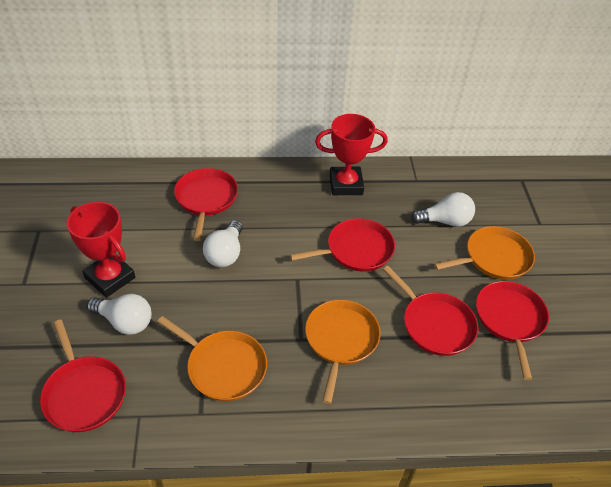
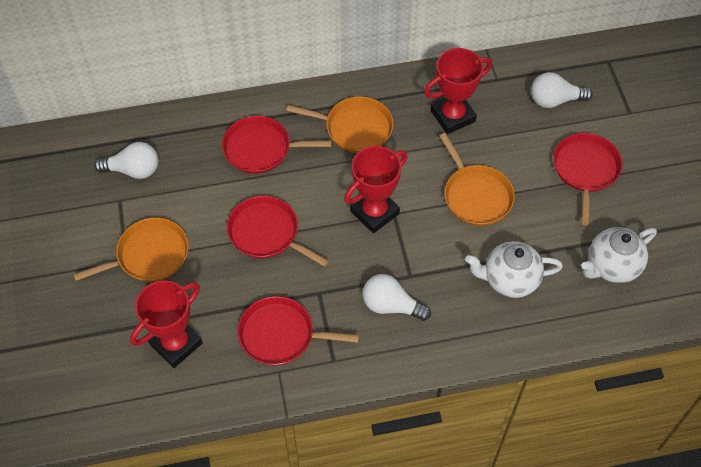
red pan: 5 -> 4
red trophy: 2 -> 3
white teapot: 0 -> 2

